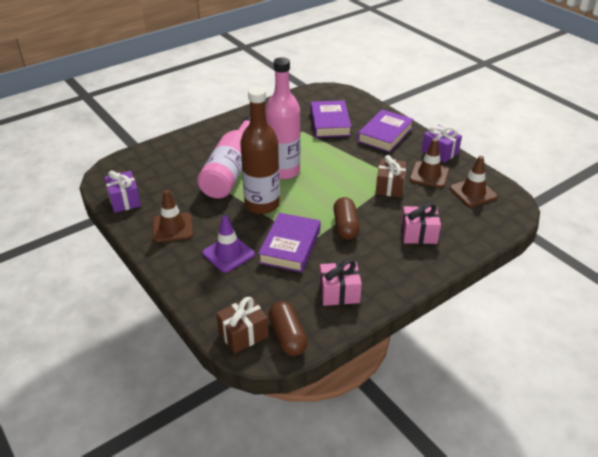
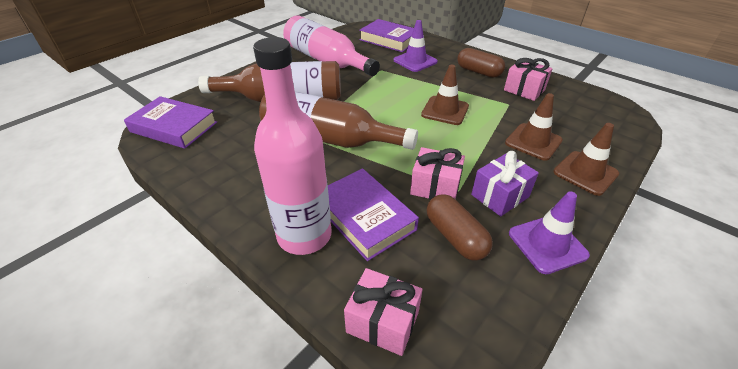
brown bottle: 1 -> 2
brown gift: 2 -> 0
pink gift: 2 -> 3
purple gift: 2 -> 1
purple traffic cone: 1 -> 2

